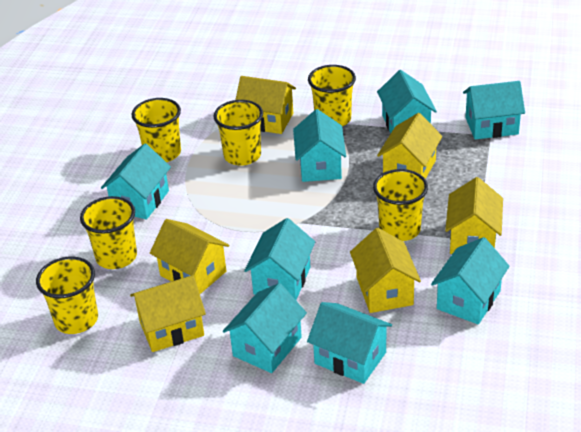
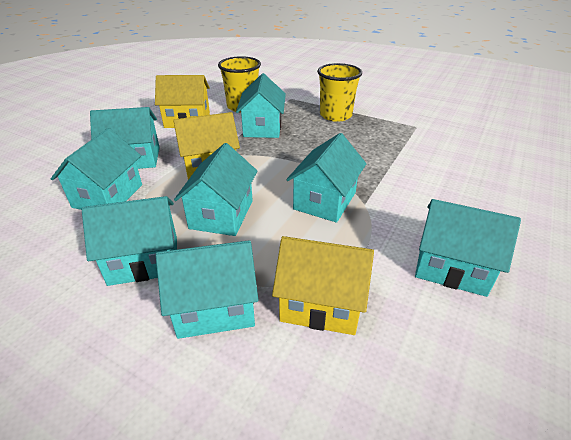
yellow cup: 6 -> 2
yellow house: 6 -> 3

